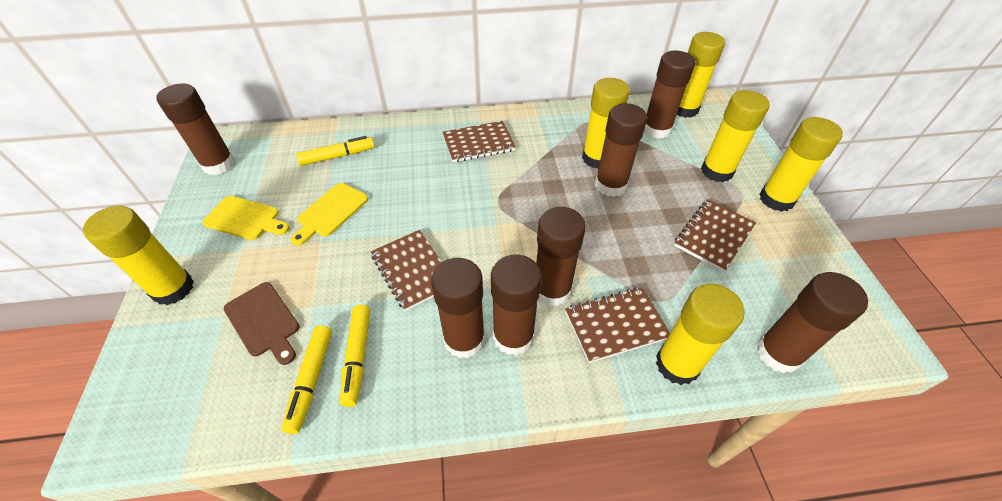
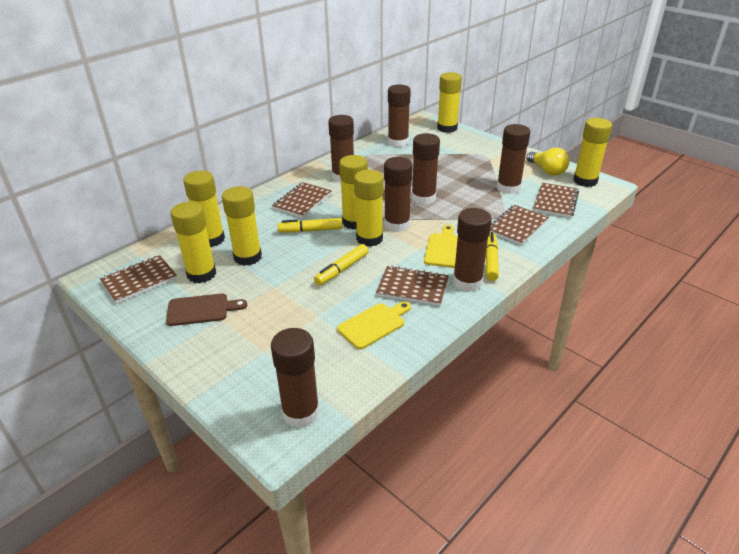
brown notebook: 4 -> 5
yellow glue stick: 6 -> 7
yellow light bulb: 0 -> 1

